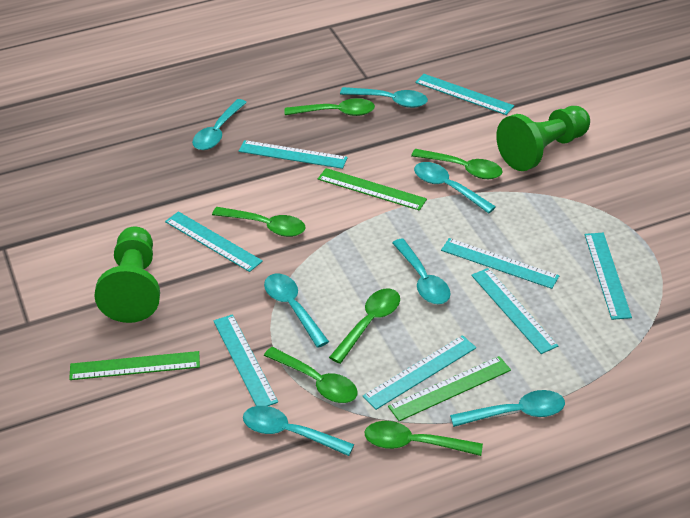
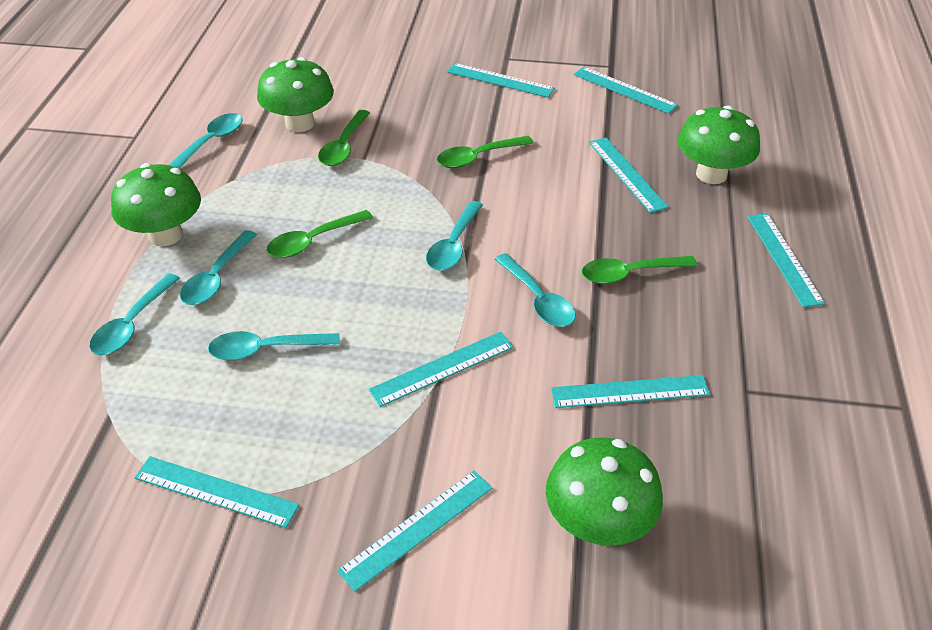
green mushroom: 0 -> 4
green pawn: 2 -> 0
green ruler: 3 -> 0
green spoon: 6 -> 4
turquoise spoon: 7 -> 6

